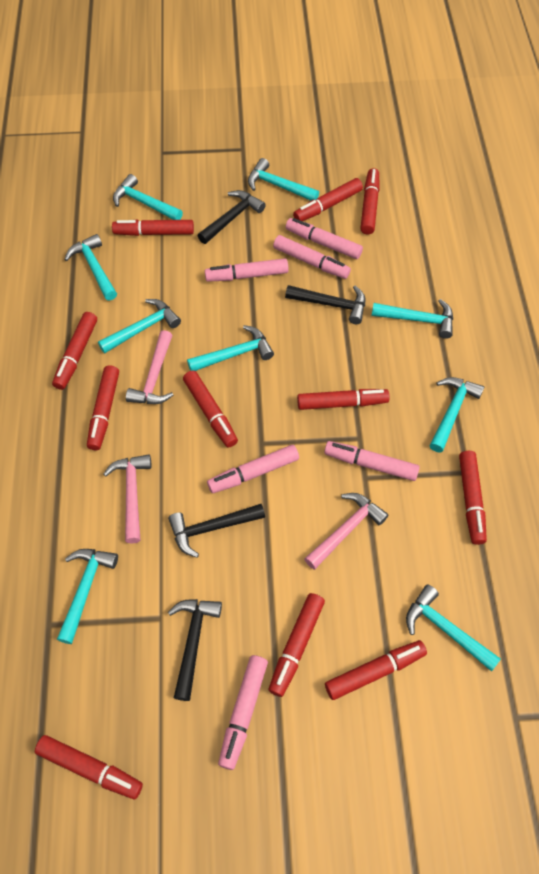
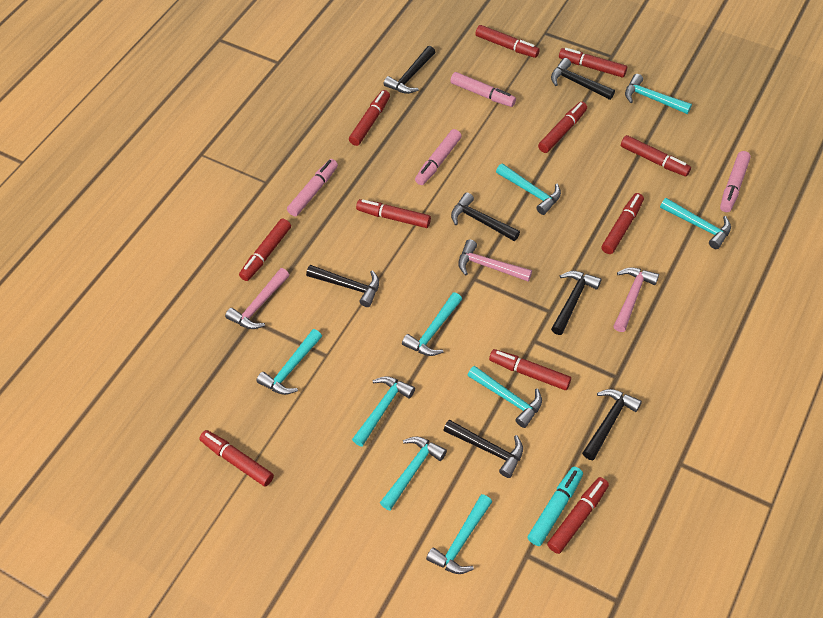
black hammer: 4 -> 7
pink marker: 6 -> 4
turquoise marker: 0 -> 1

